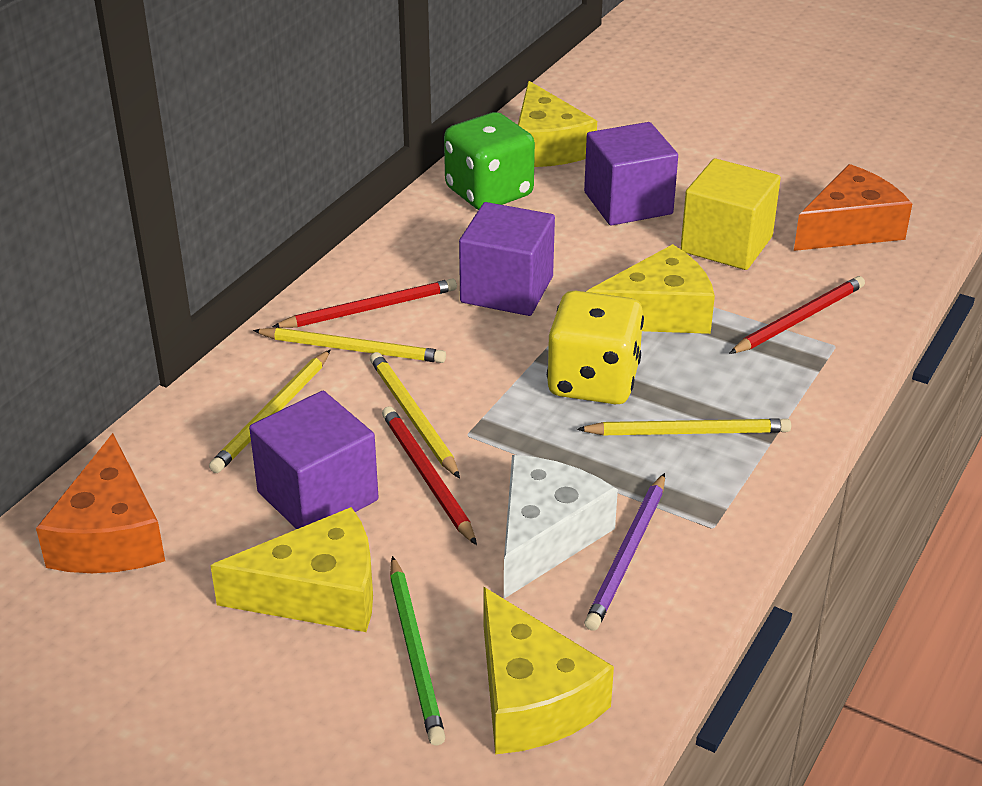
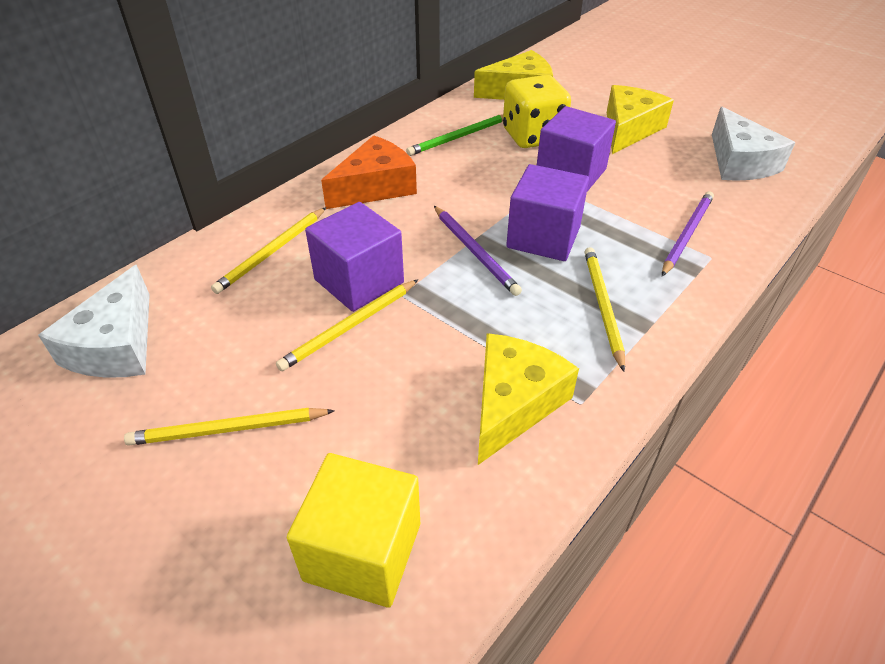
green dice: 1 -> 0
orange cheese: 2 -> 1
purple pencil: 1 -> 2
red pencil: 3 -> 0
white cheese: 1 -> 2
yellow cheese: 4 -> 3

